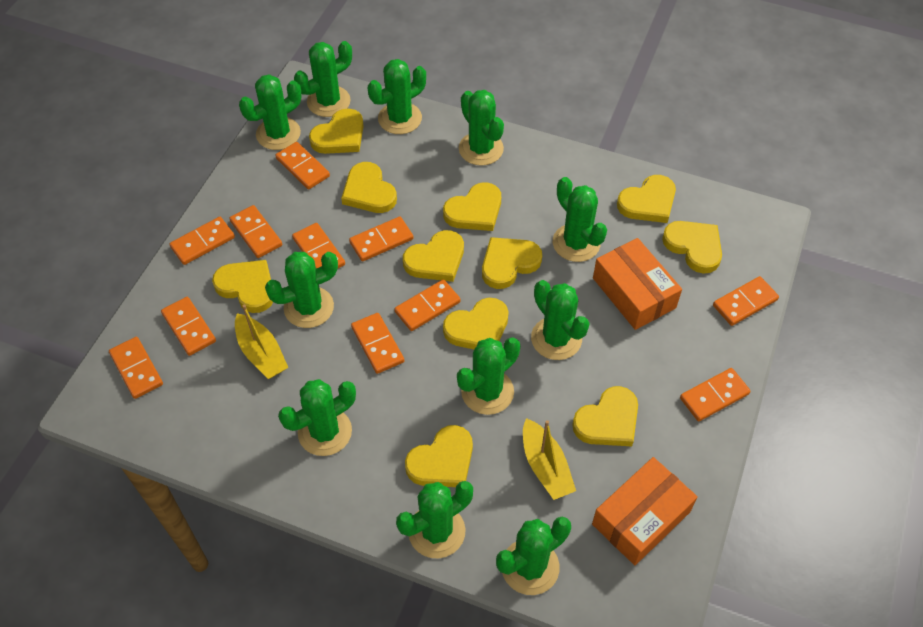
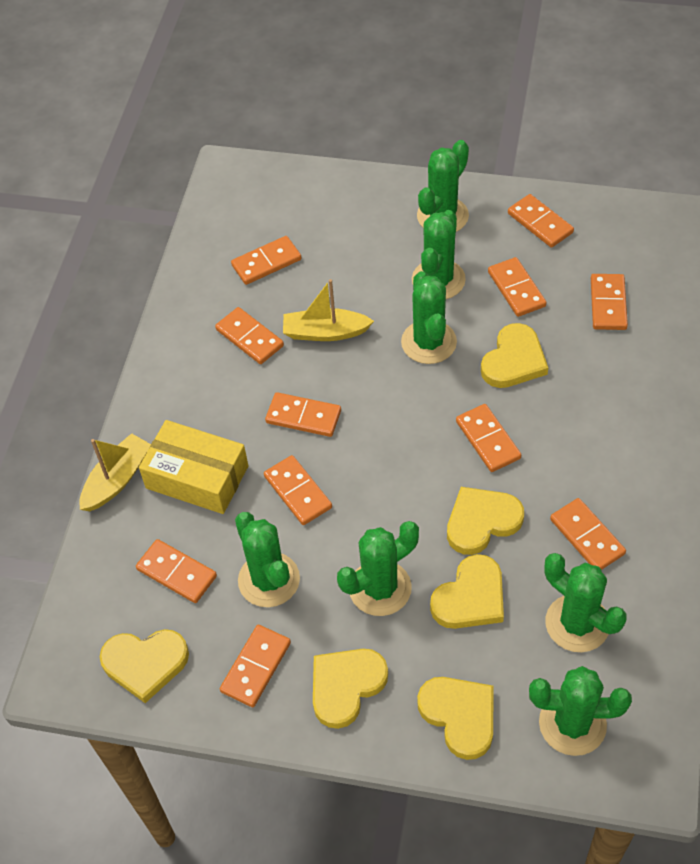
green cactus: 11 -> 7
orange box: 2 -> 0
yellow box: 0 -> 1
yellow heart: 11 -> 6

